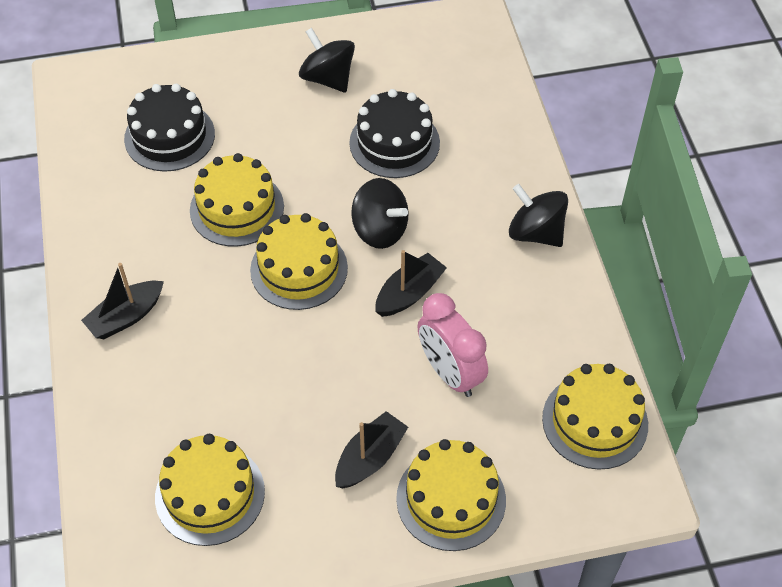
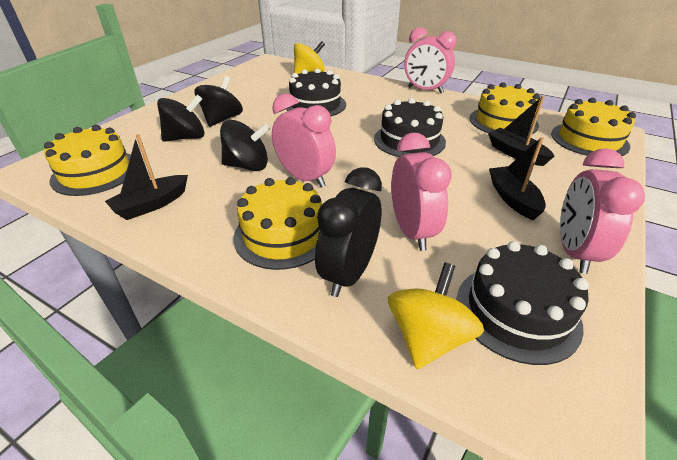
black cake: 2 -> 3
black clock: 0 -> 1
pink clock: 1 -> 4
yellow cake: 5 -> 4
yellow spinning top: 0 -> 2

